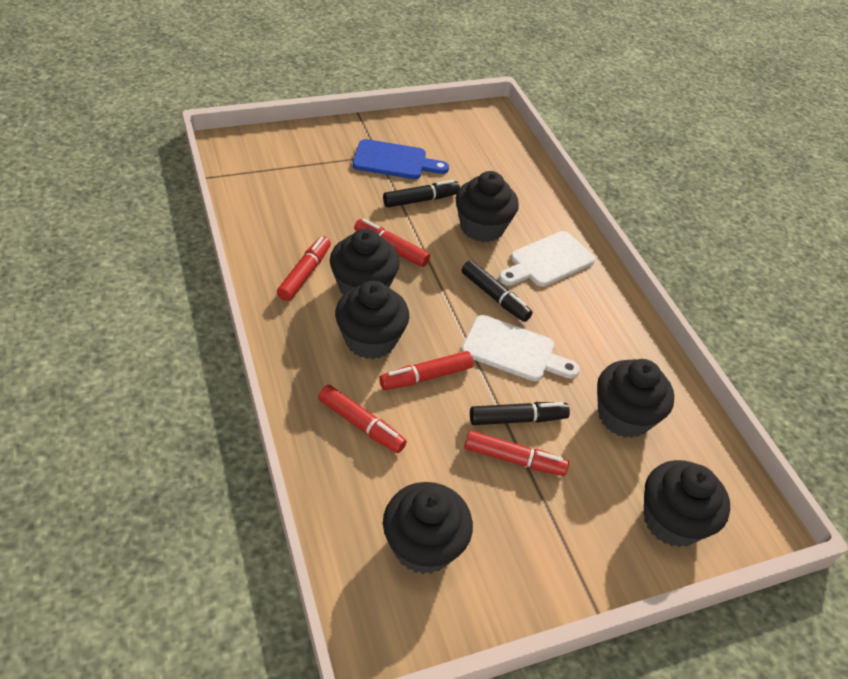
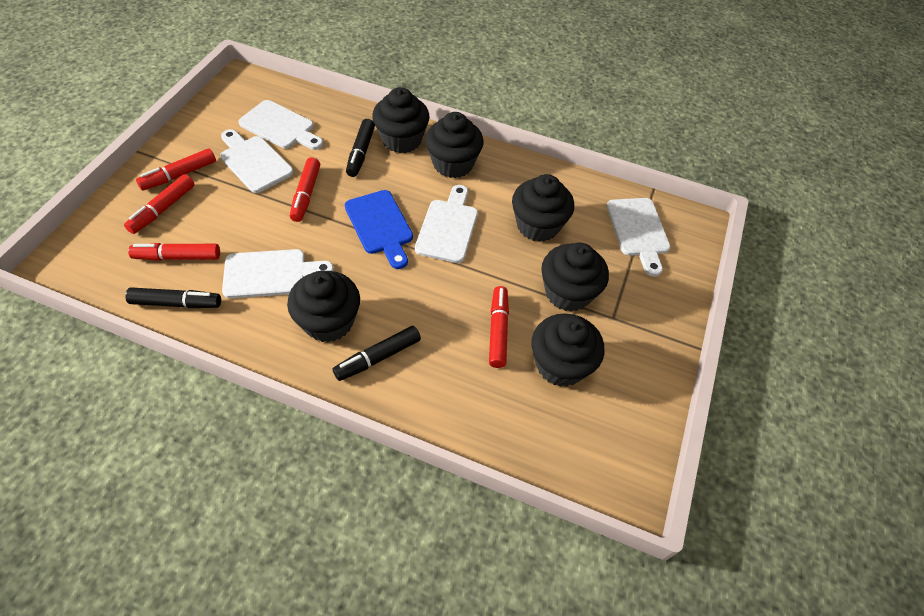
white cutting board: 2 -> 5

